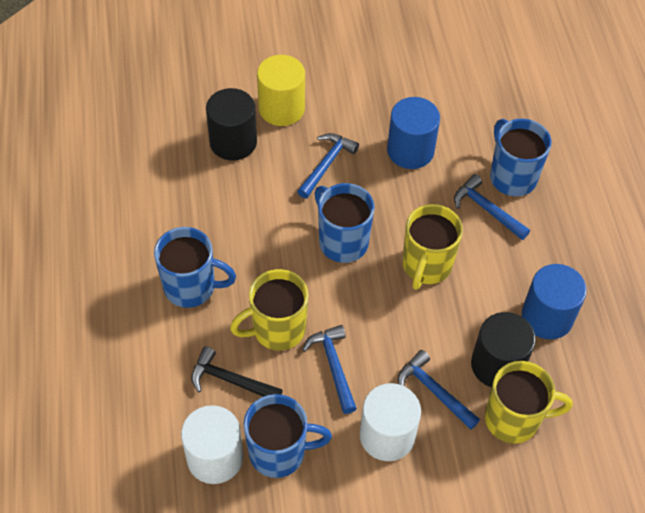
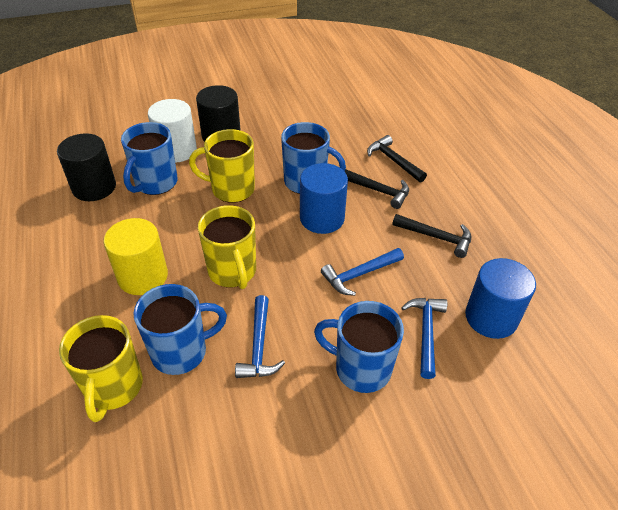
black hammer: 1 -> 3
blue hammer: 4 -> 3
white cylinder: 2 -> 1

